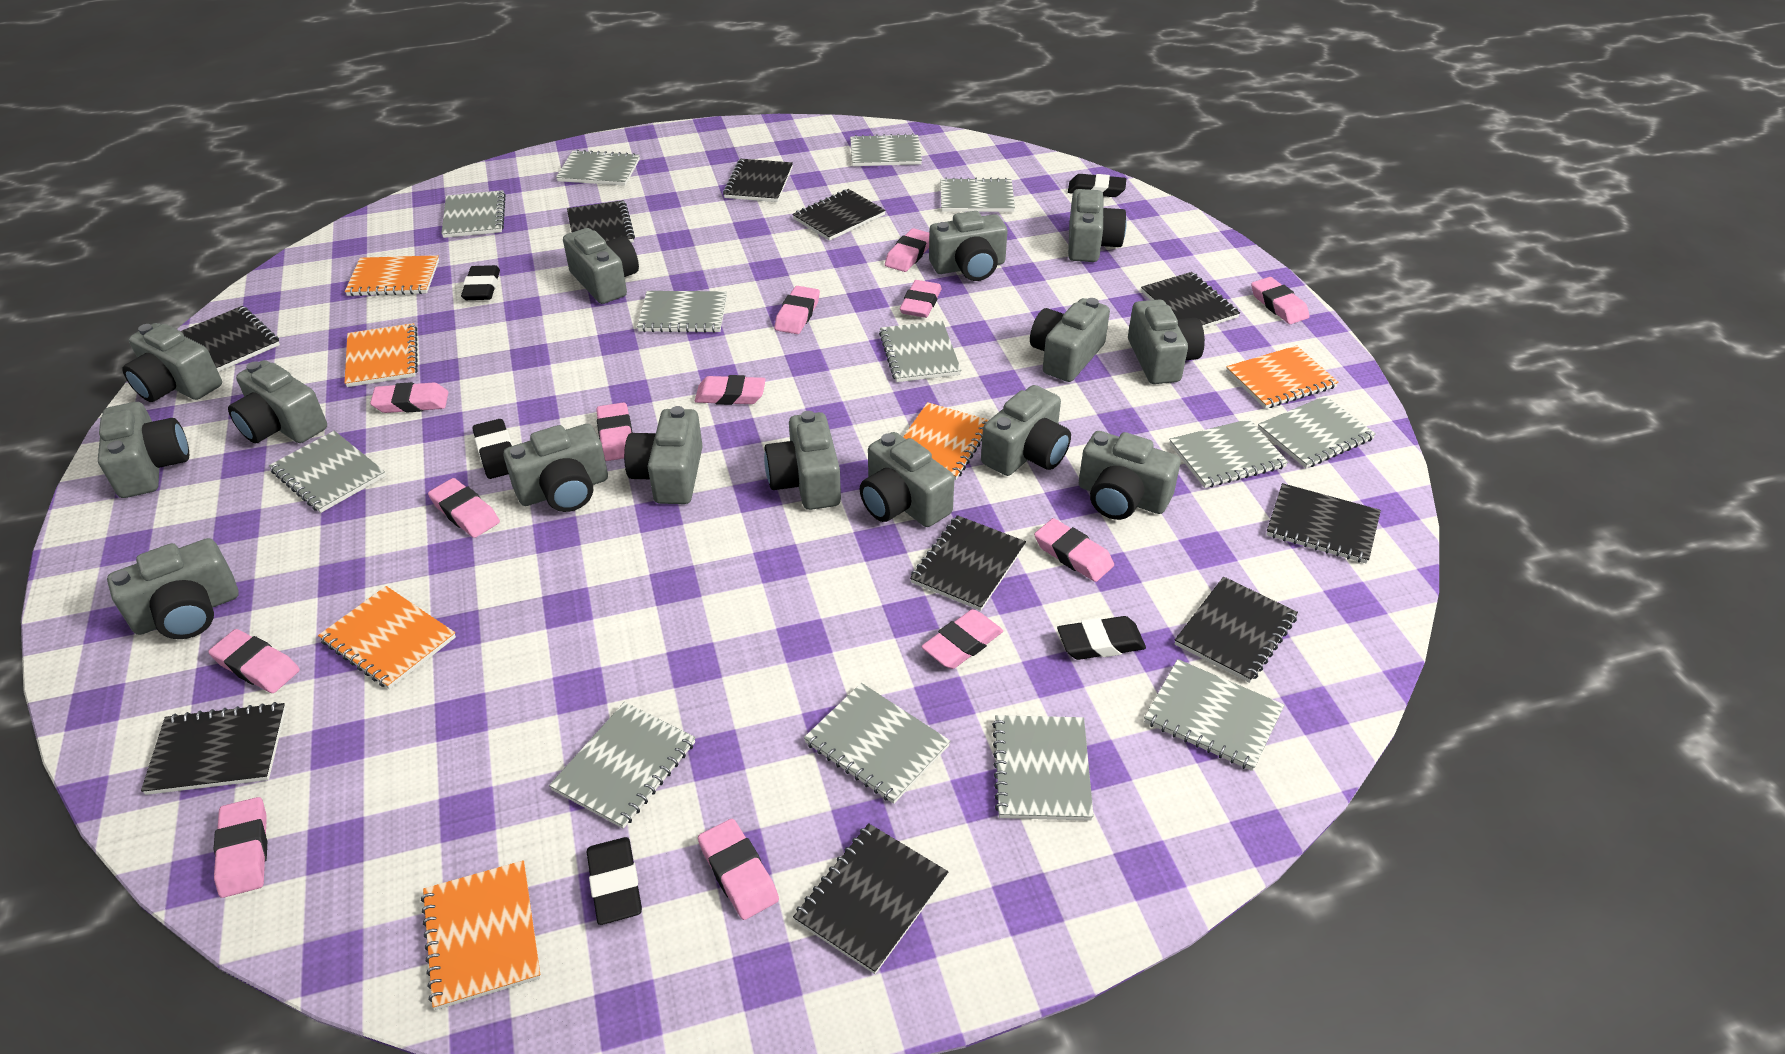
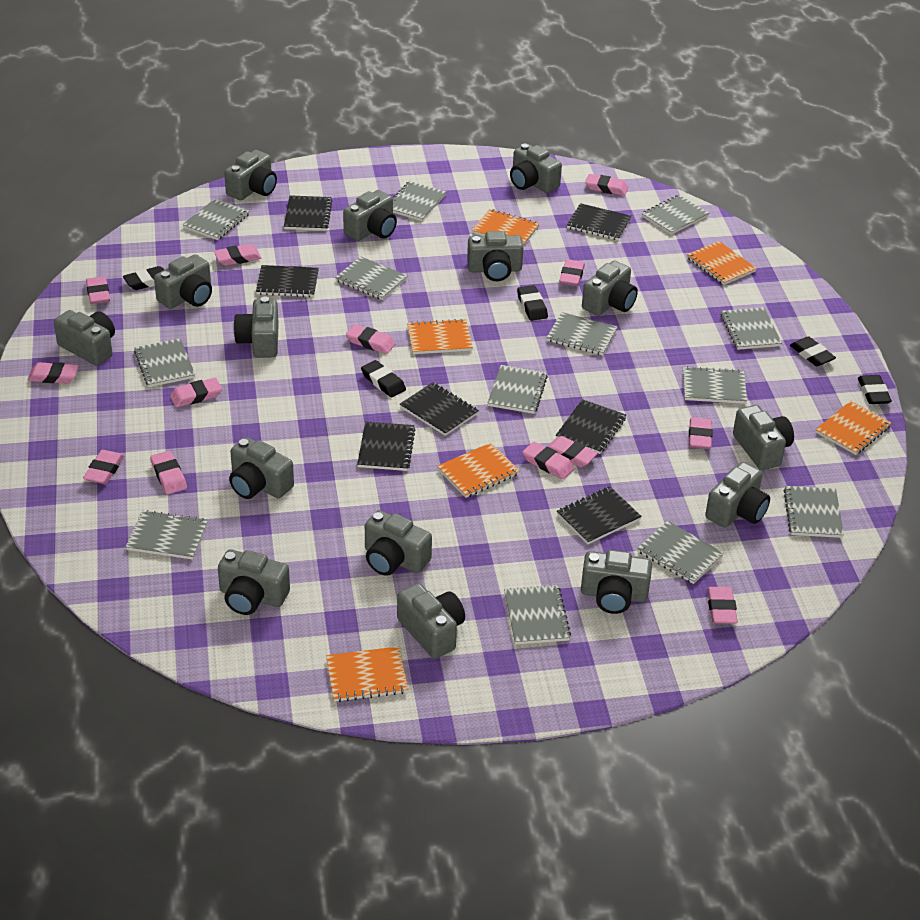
black notebook: 10 -> 7

